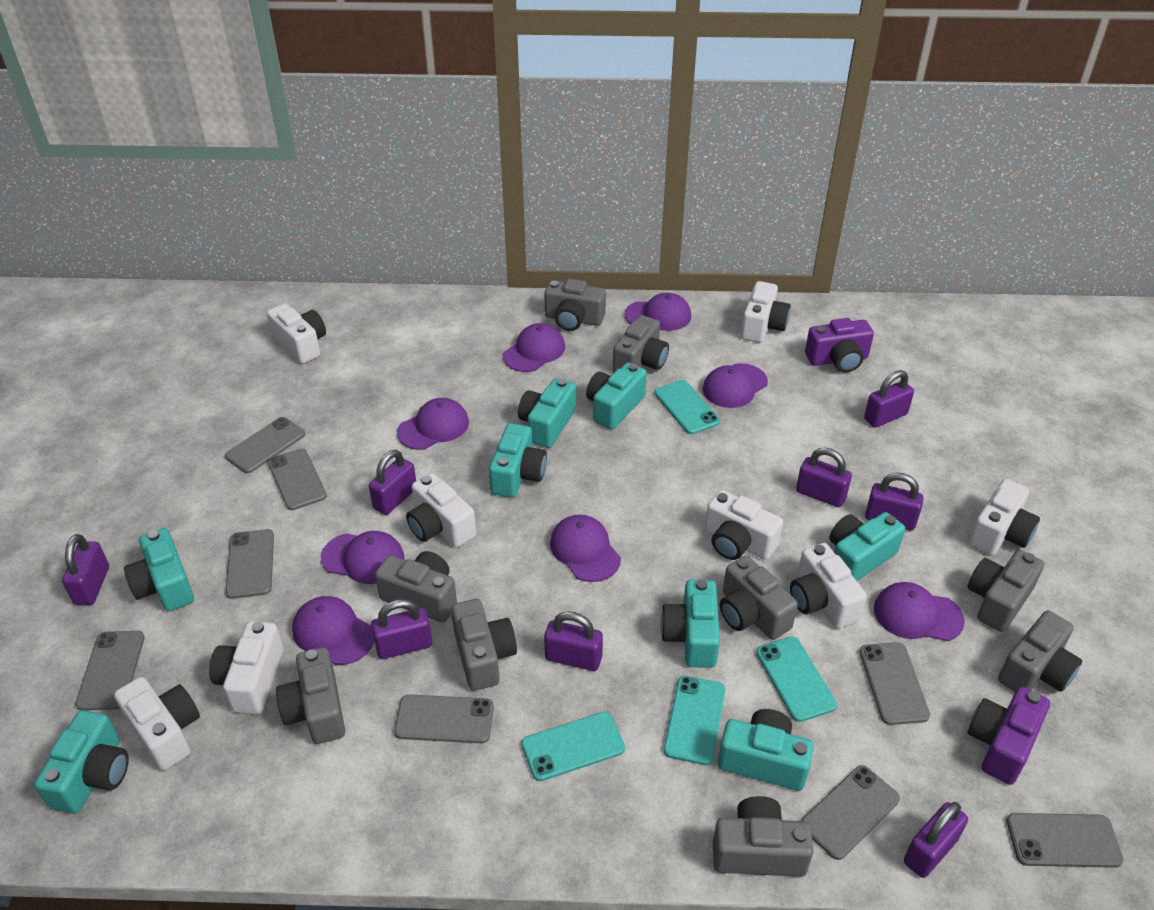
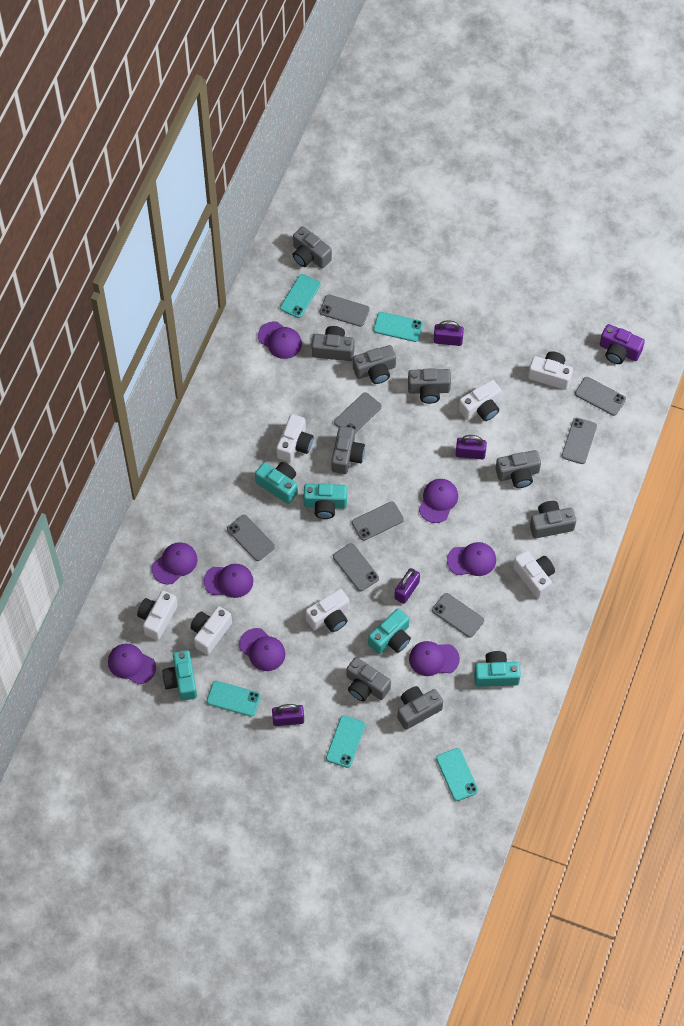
purple camera: 2 -> 1
purple padlock: 8 -> 4
turquoise camera: 8 -> 5
turquoise phone: 4 -> 5
white camera: 8 -> 7

